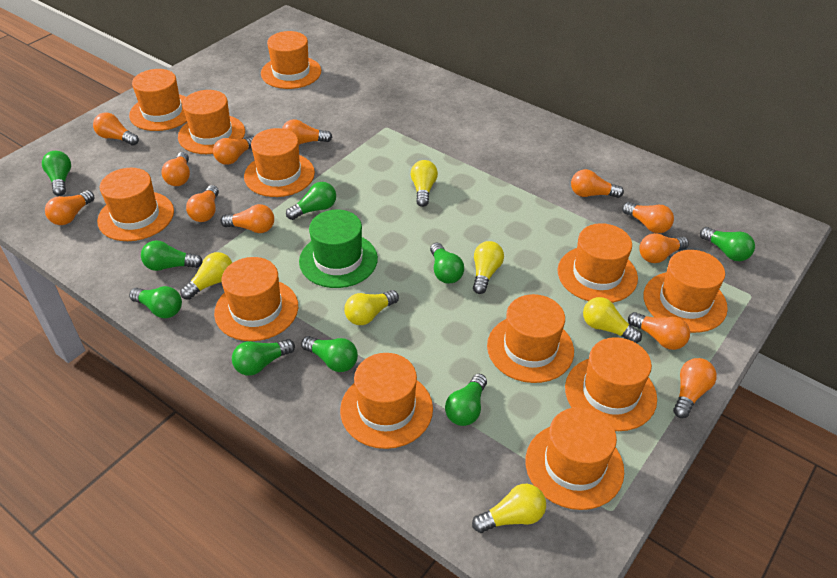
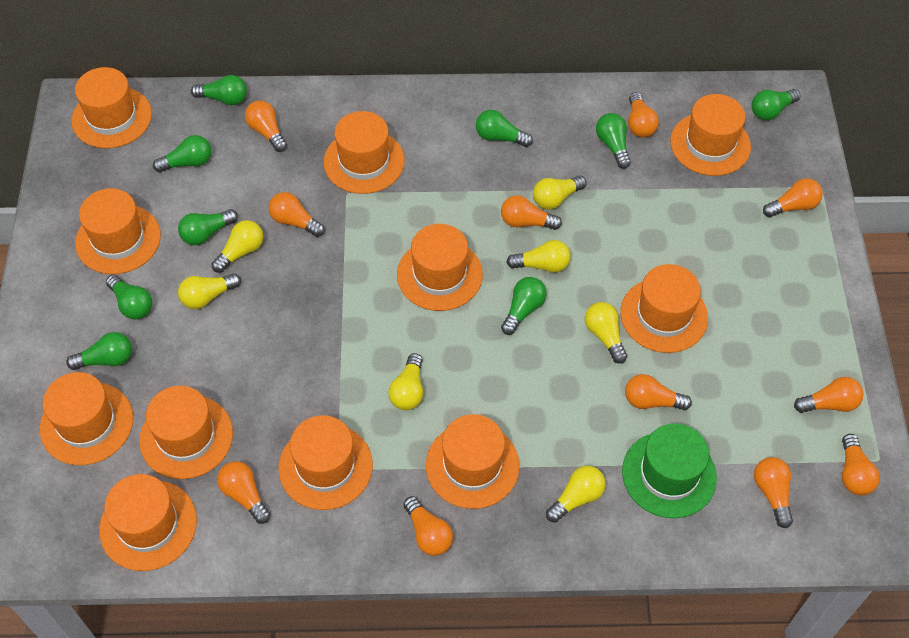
orange hat: 12 -> 11
orange light bulb: 12 -> 11
yellow light bulb: 6 -> 7

